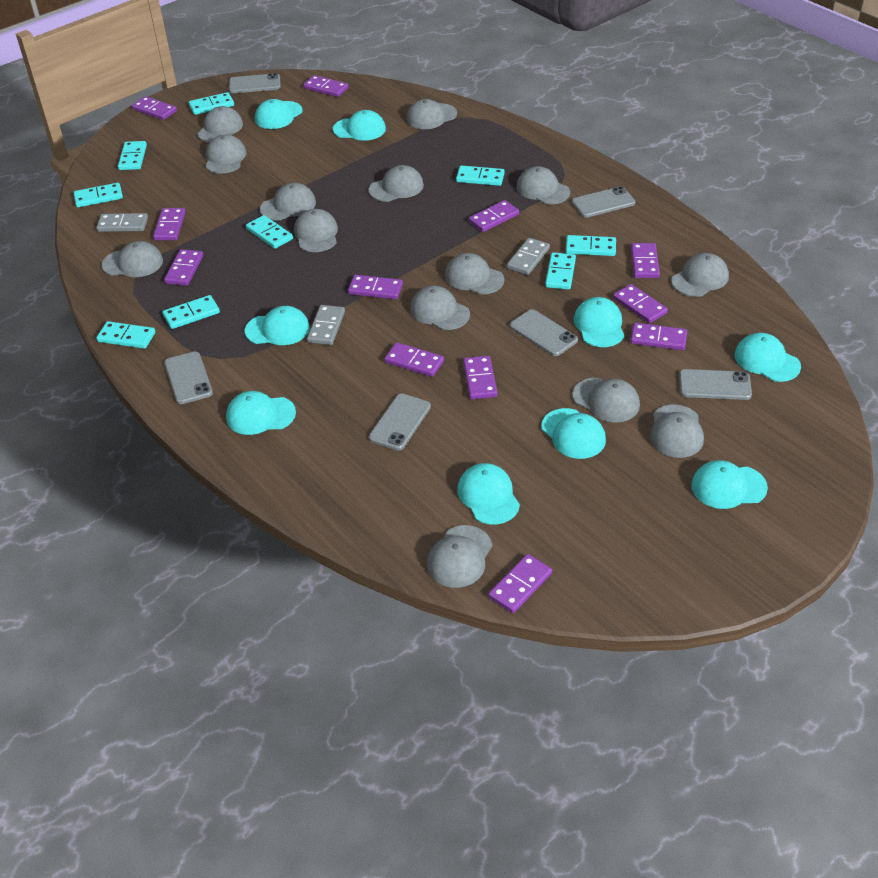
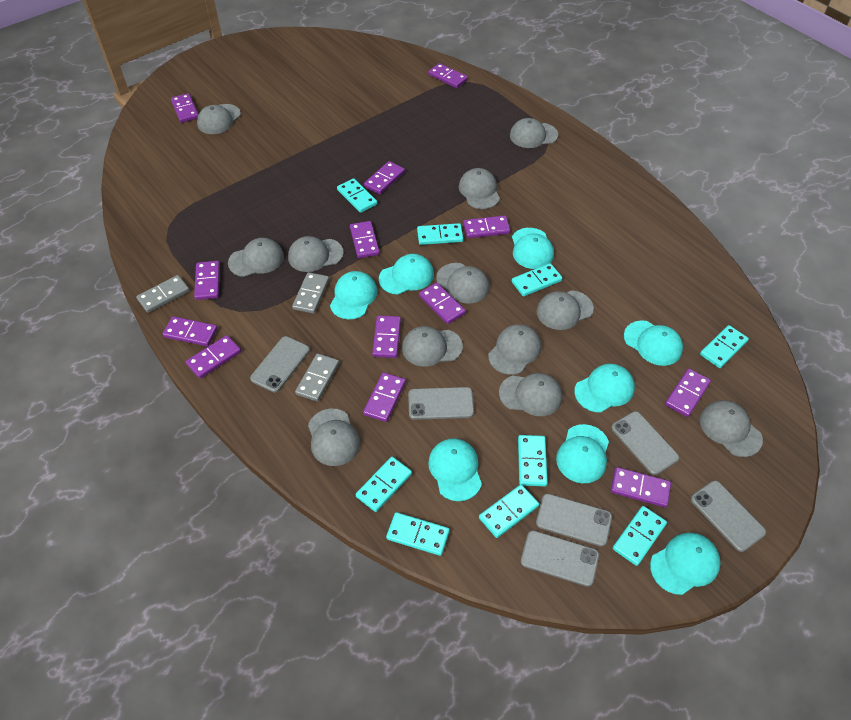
grey cap: 14 -> 12
purple domino: 12 -> 13
turquoise cap: 9 -> 8

